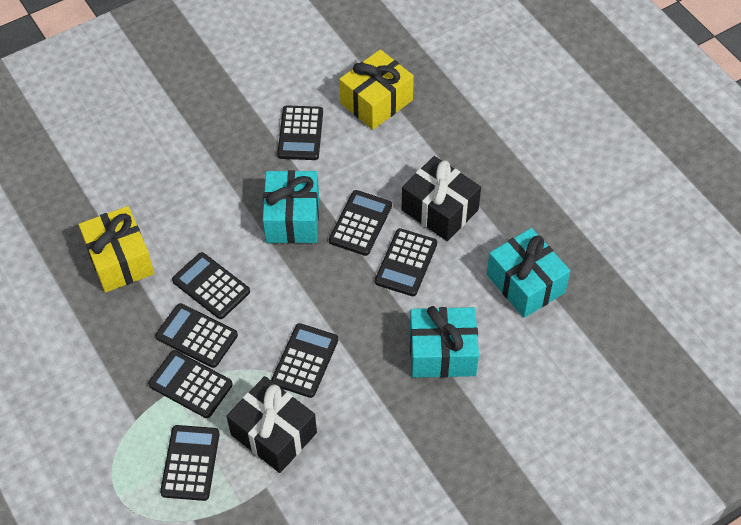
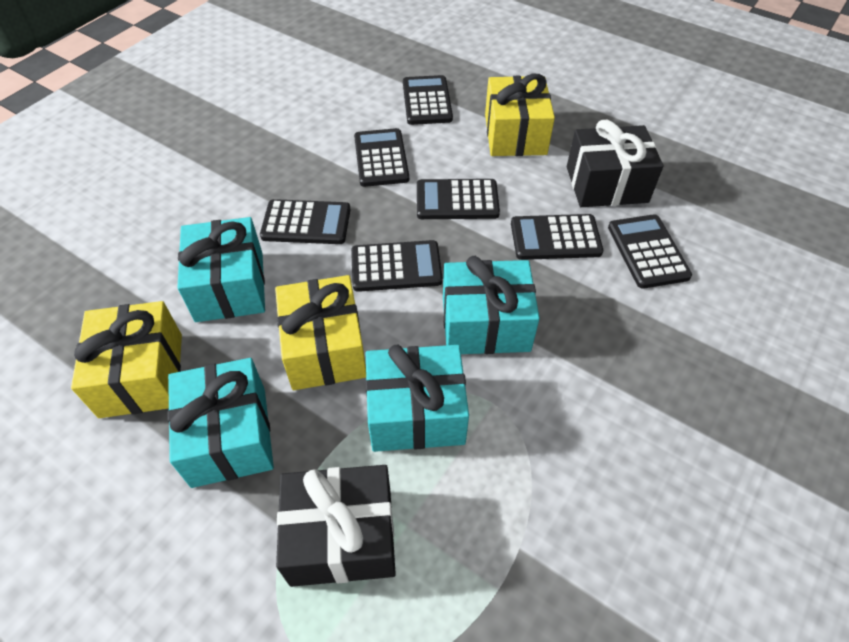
black calculator: 8 -> 7
turquoise gift: 3 -> 4
yellow gift: 2 -> 3

